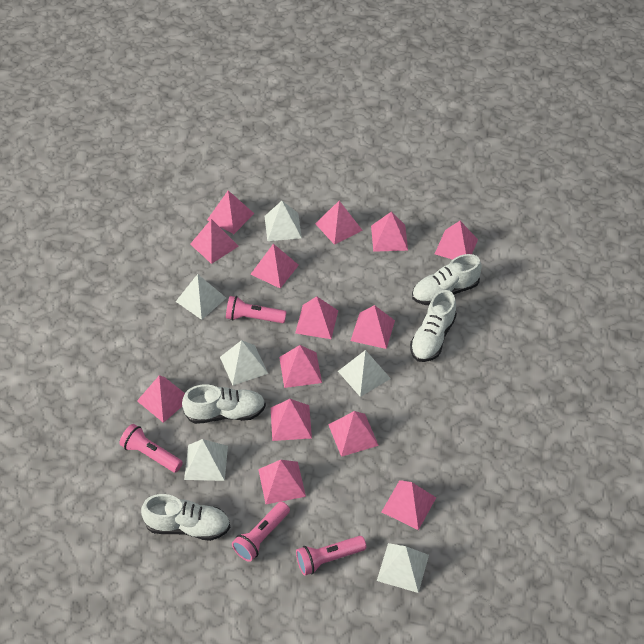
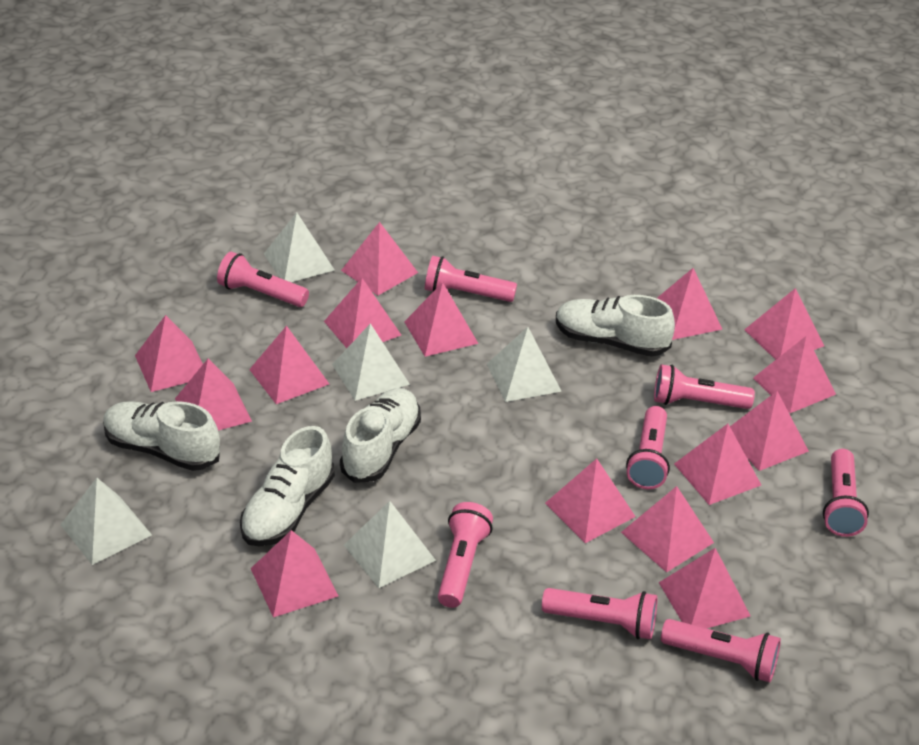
pink flashlight: 4 -> 8
pink pyramid: 14 -> 15
white pyramid: 6 -> 5

